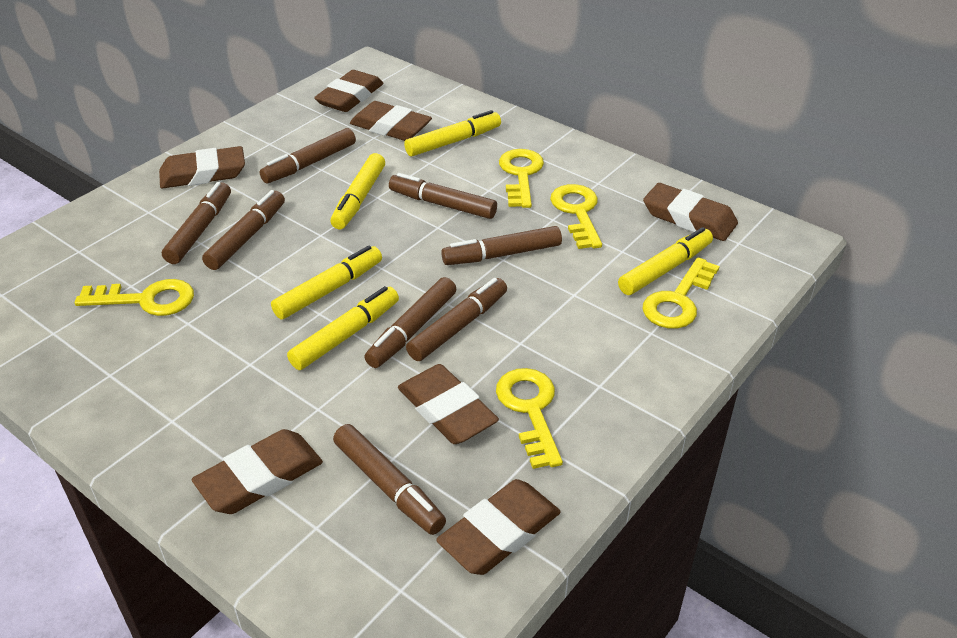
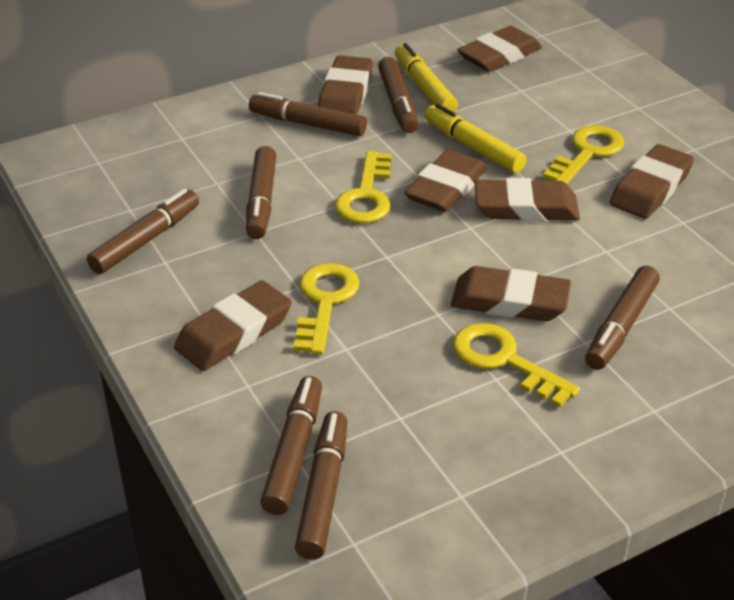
brown marker: 8 -> 7
yellow key: 5 -> 4
yellow marker: 5 -> 2

